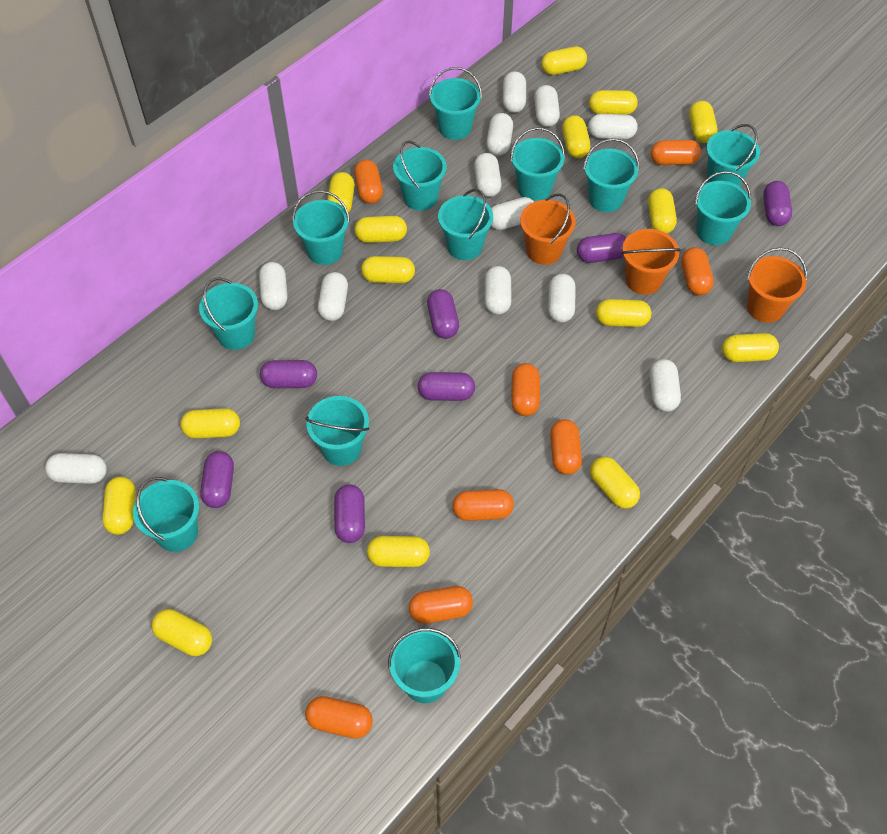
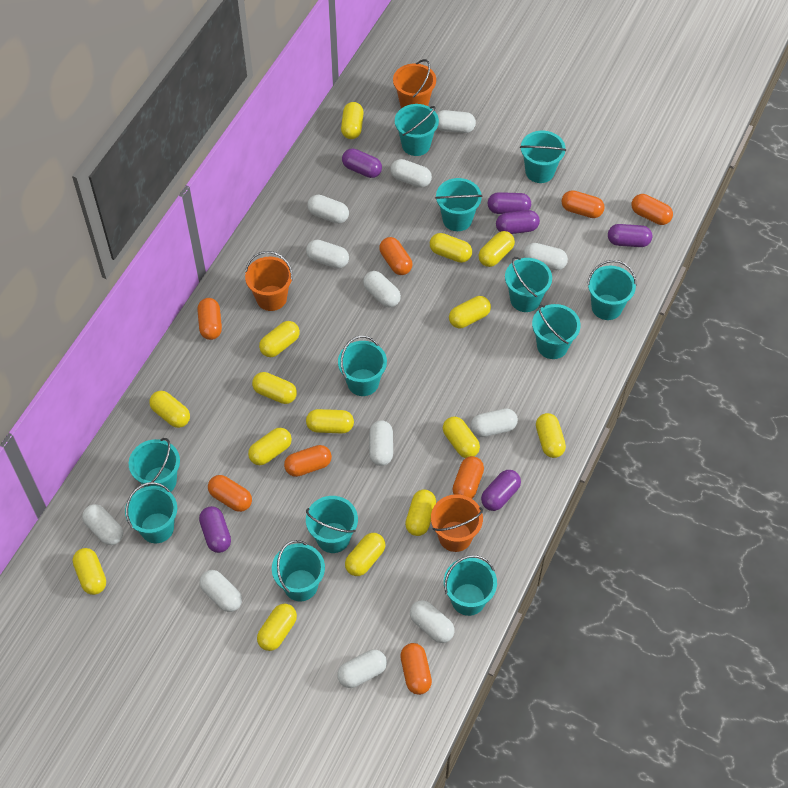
purple capsule: 7 -> 6

